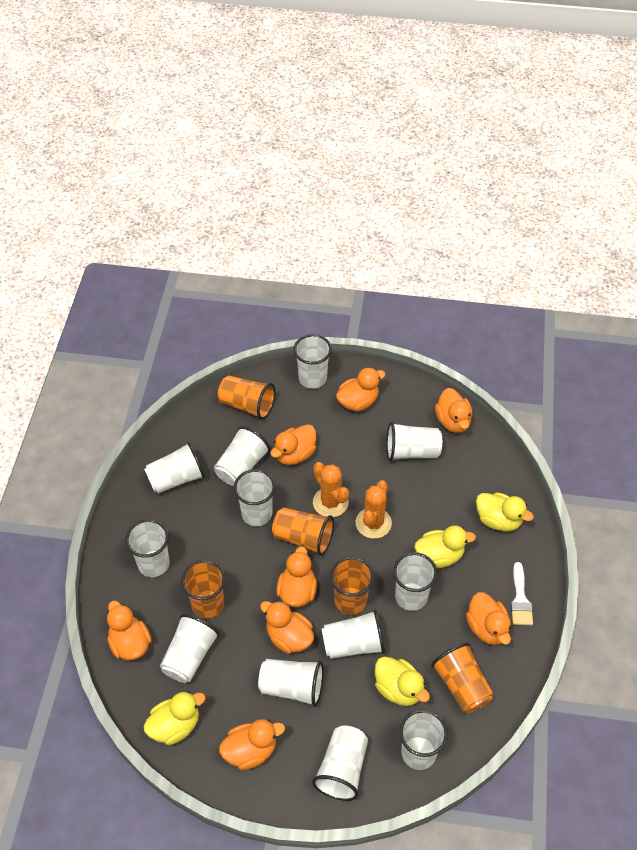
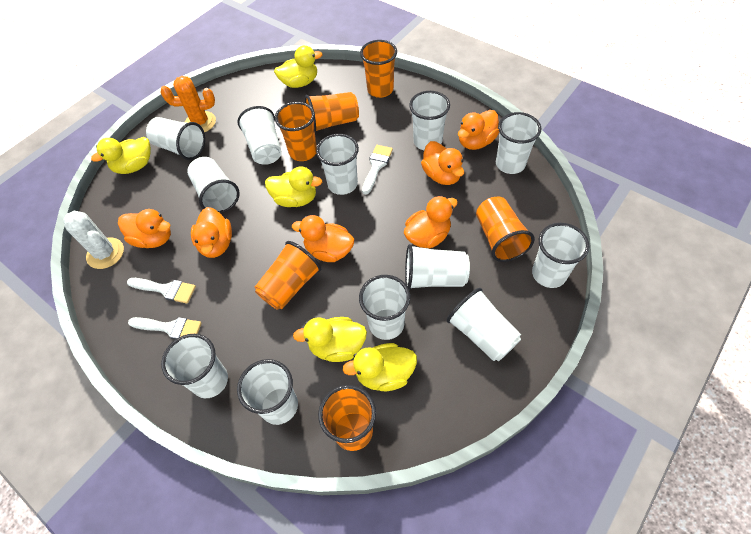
orange cactus: 2 -> 1
orange cup: 5 -> 6
orange duck: 8 -> 6
white brush: 1 -> 3
white cactus: 0 -> 1
yellow duck: 4 -> 5

